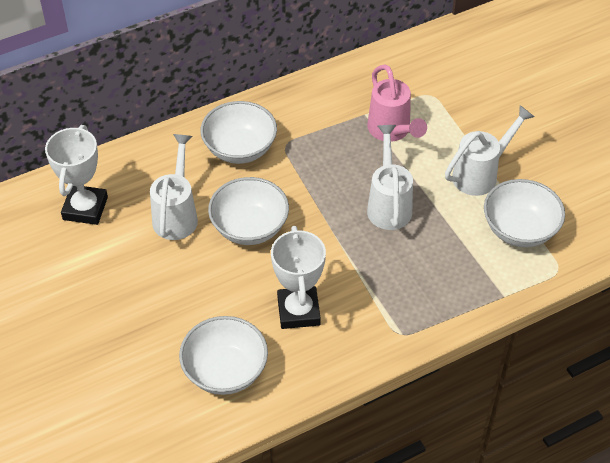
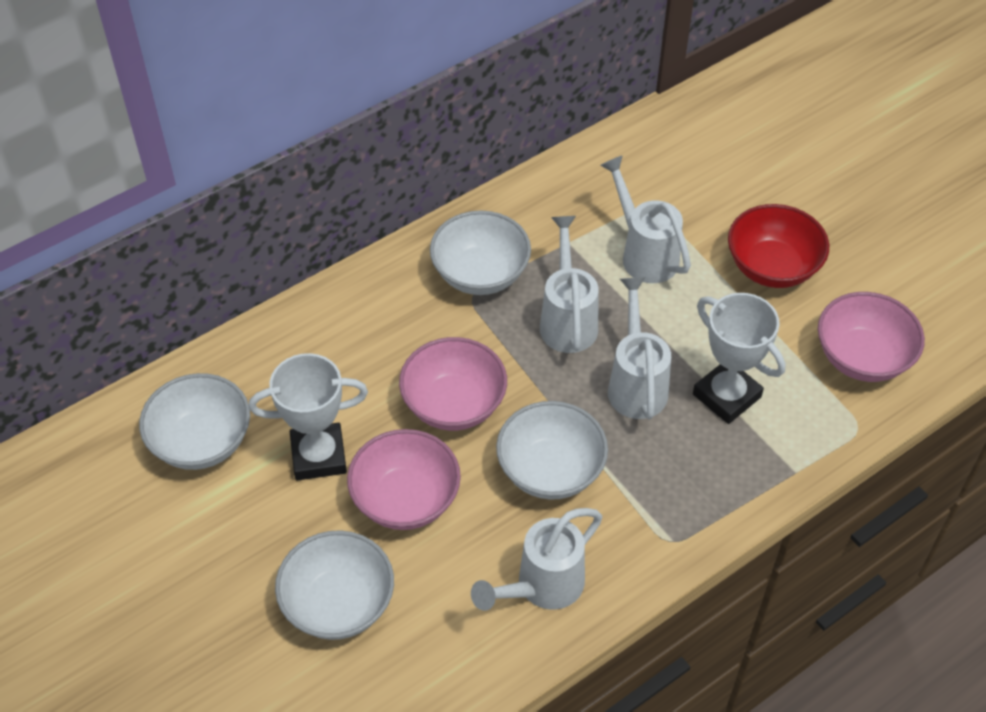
pink bowl: 0 -> 3
pink watering can: 1 -> 0
red bowl: 0 -> 1
white watering can: 3 -> 4

